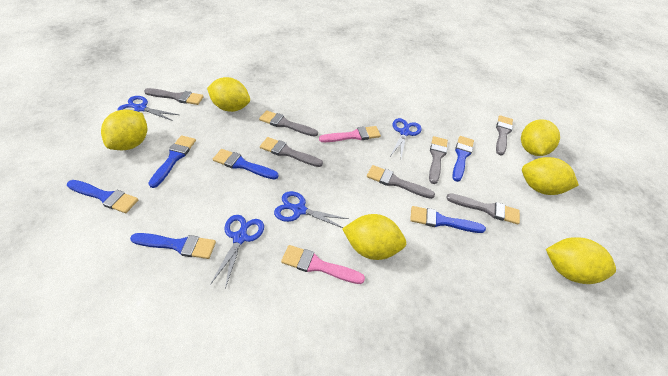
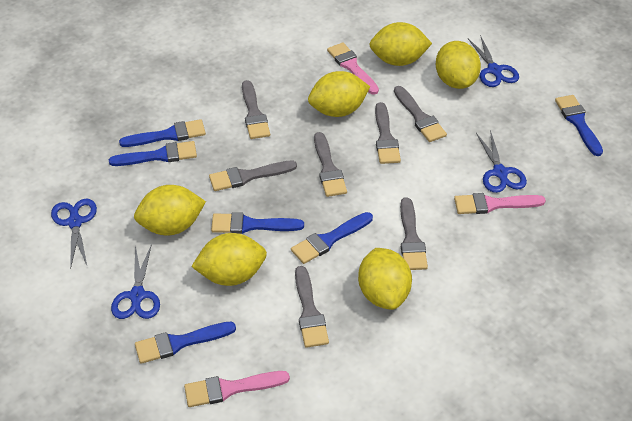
pink brush: 2 -> 3

